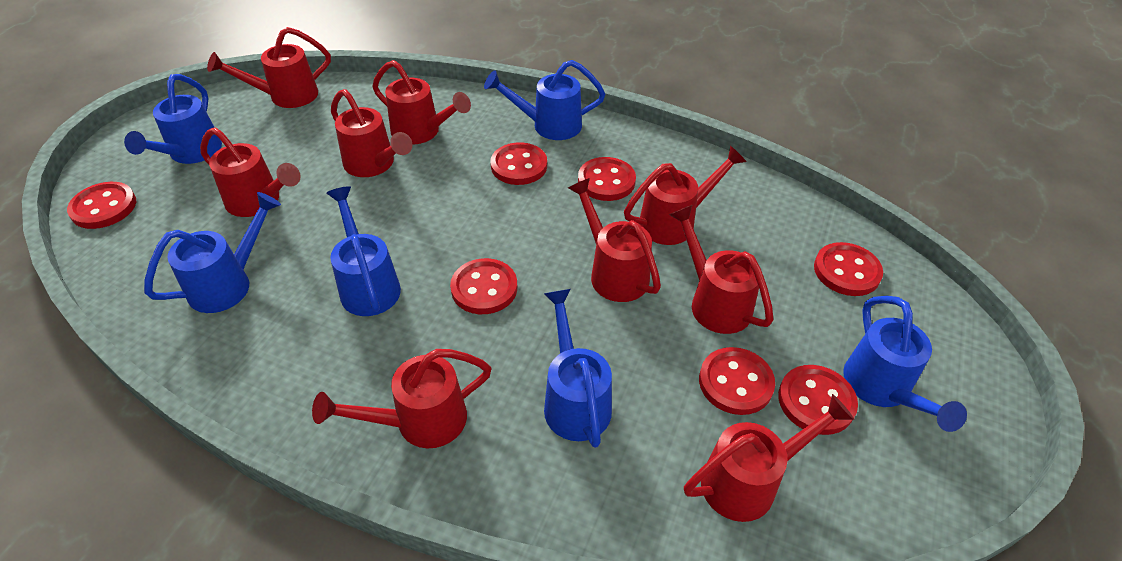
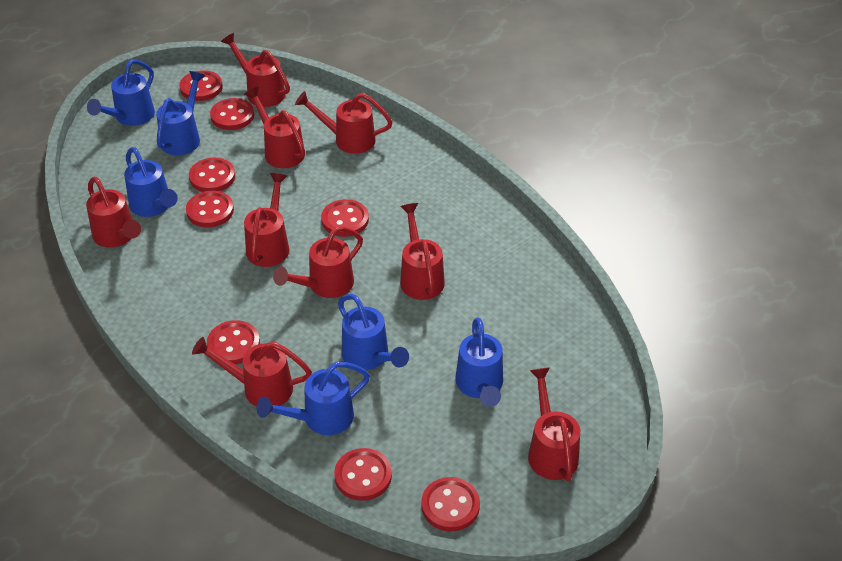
red button: 7 -> 8

